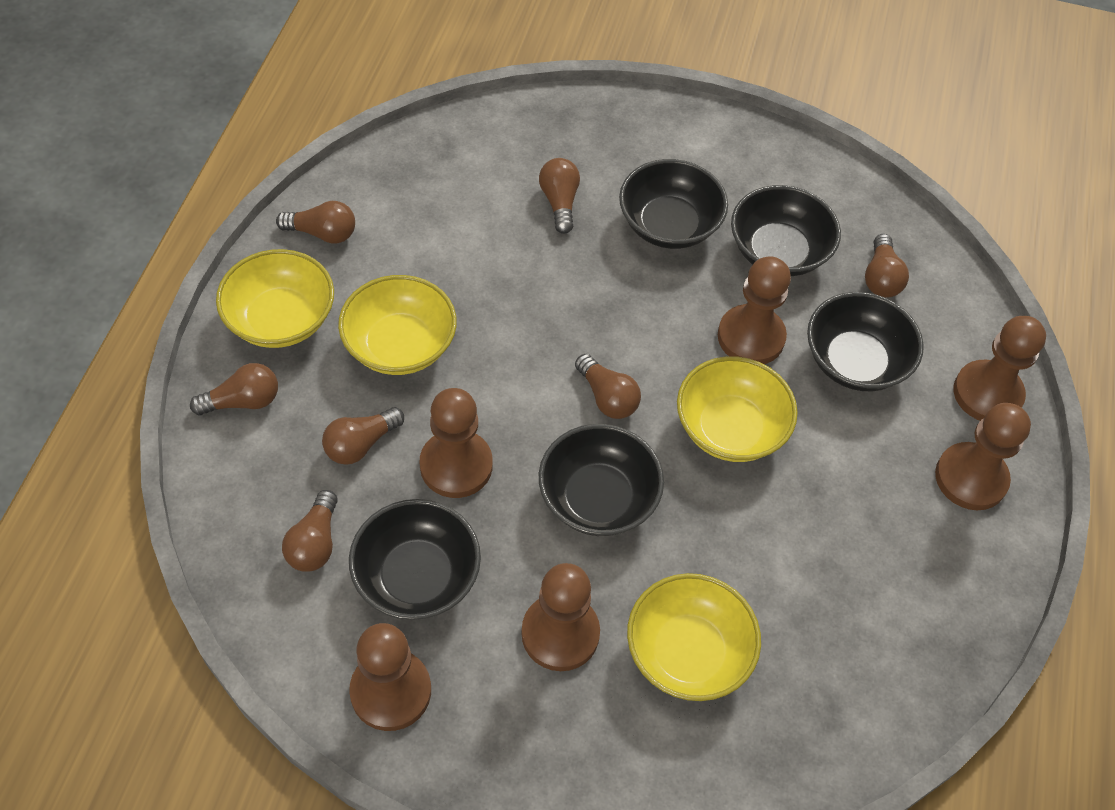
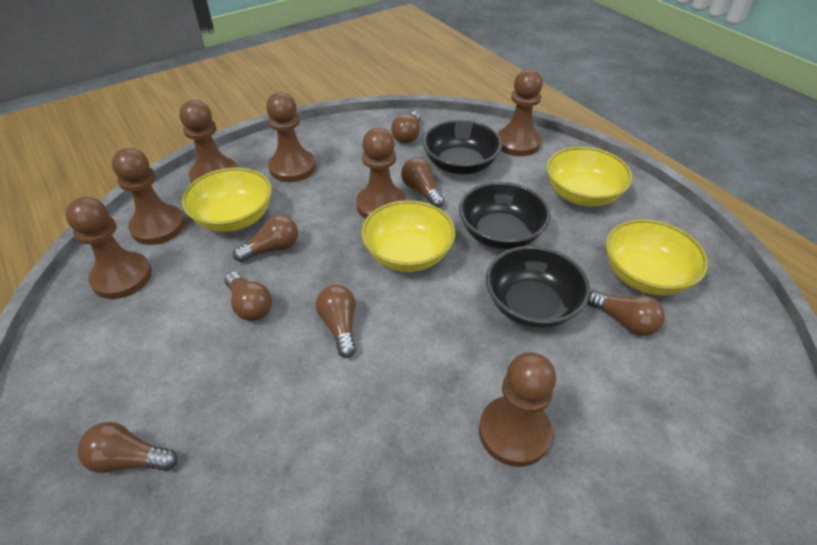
black bowl: 5 -> 3
brown pawn: 6 -> 7

